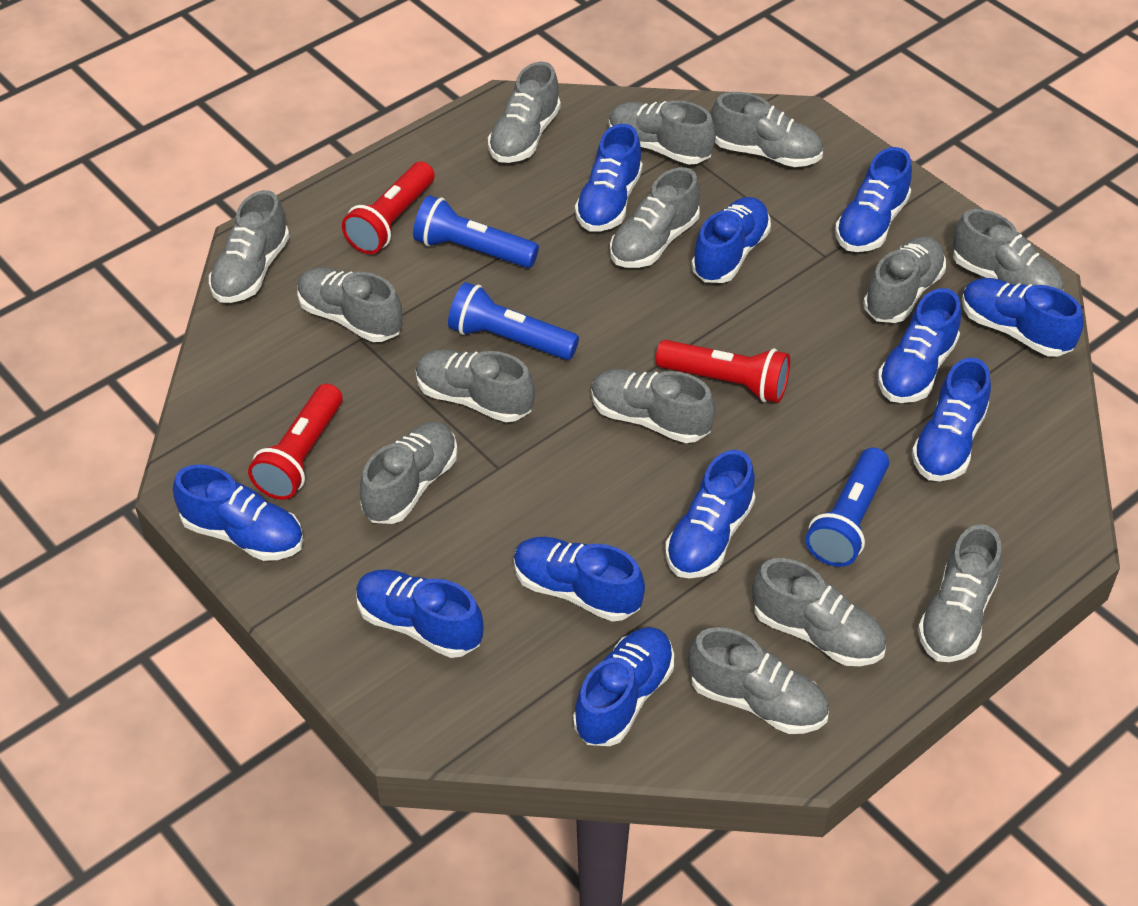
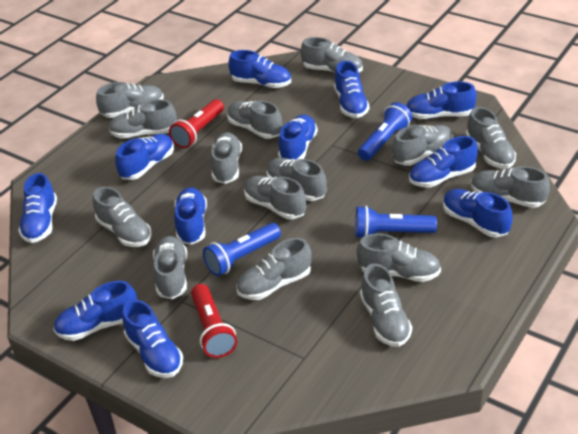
grey shoe: 14 -> 15
red flashlight: 3 -> 2

